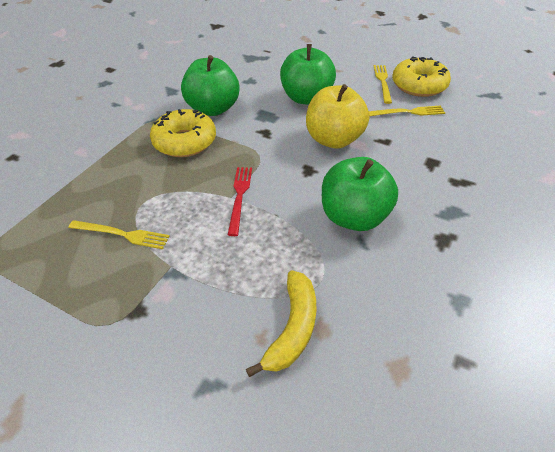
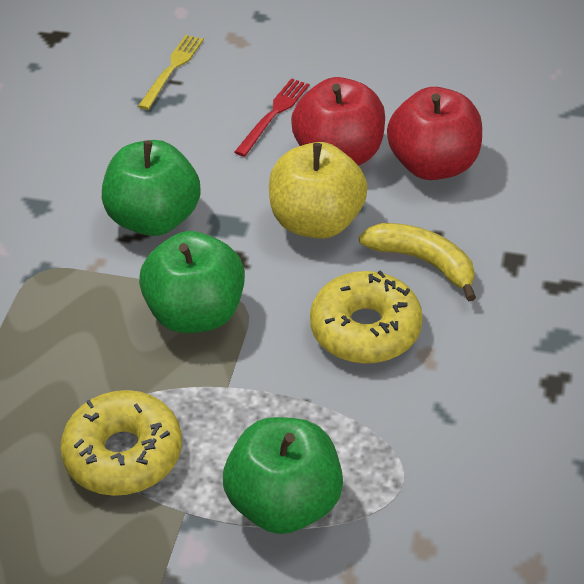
red apple: 0 -> 2
yellow fork: 3 -> 1

